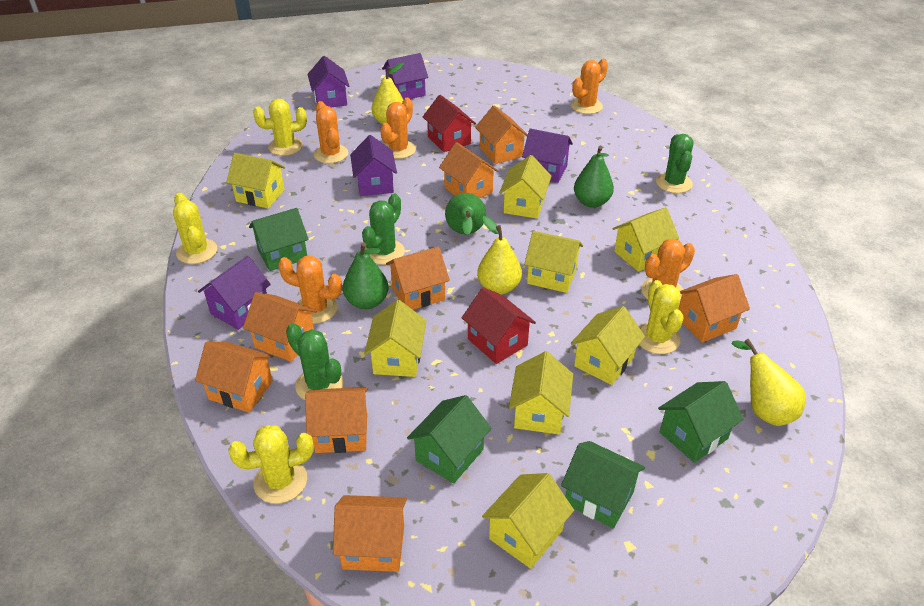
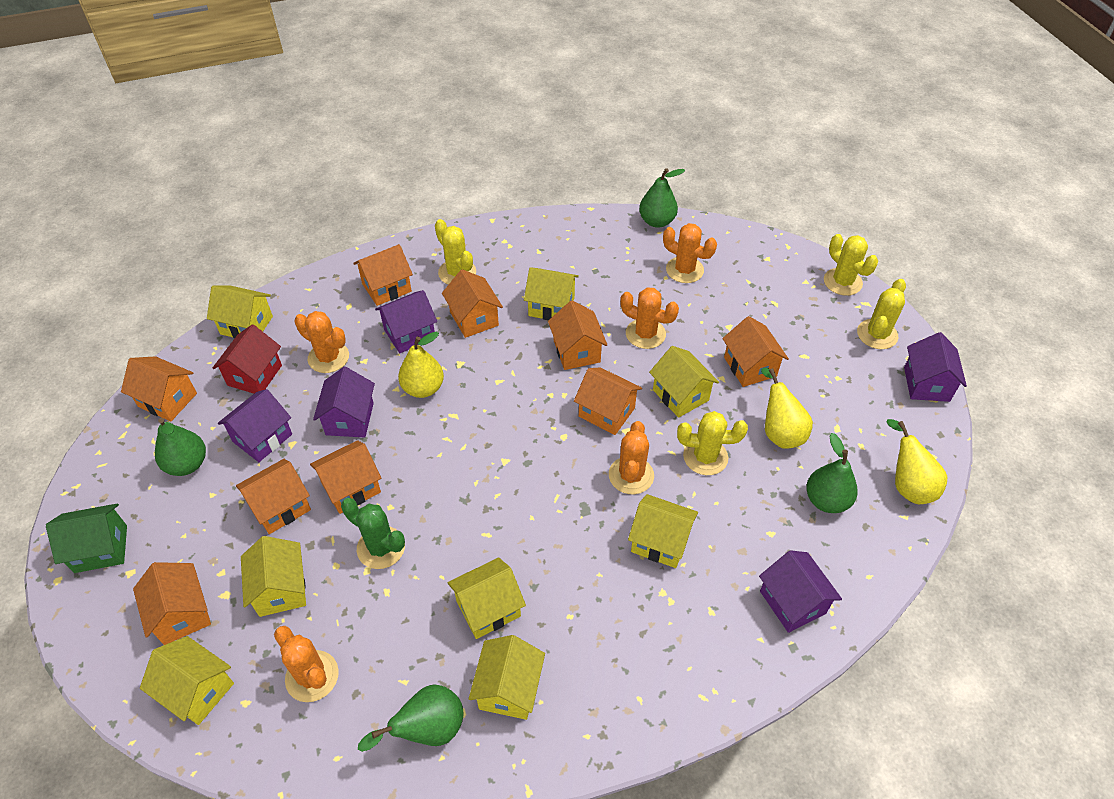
green cactus: 3 -> 1
green house: 4 -> 1
green pear: 3 -> 4
orange house: 8 -> 9
red house: 2 -> 1

